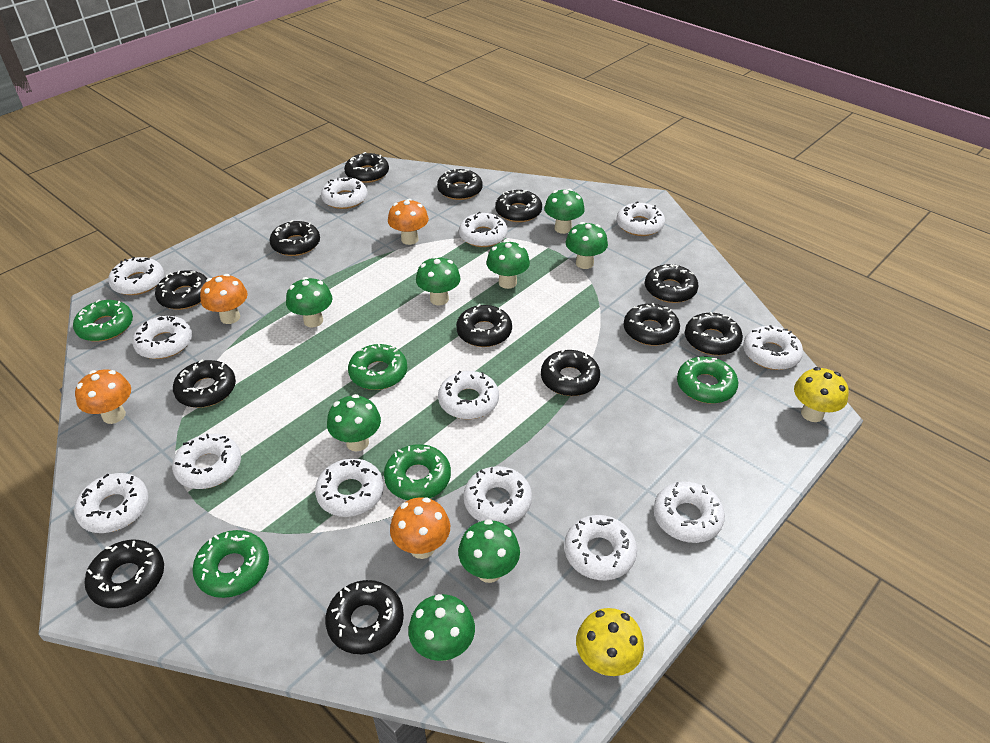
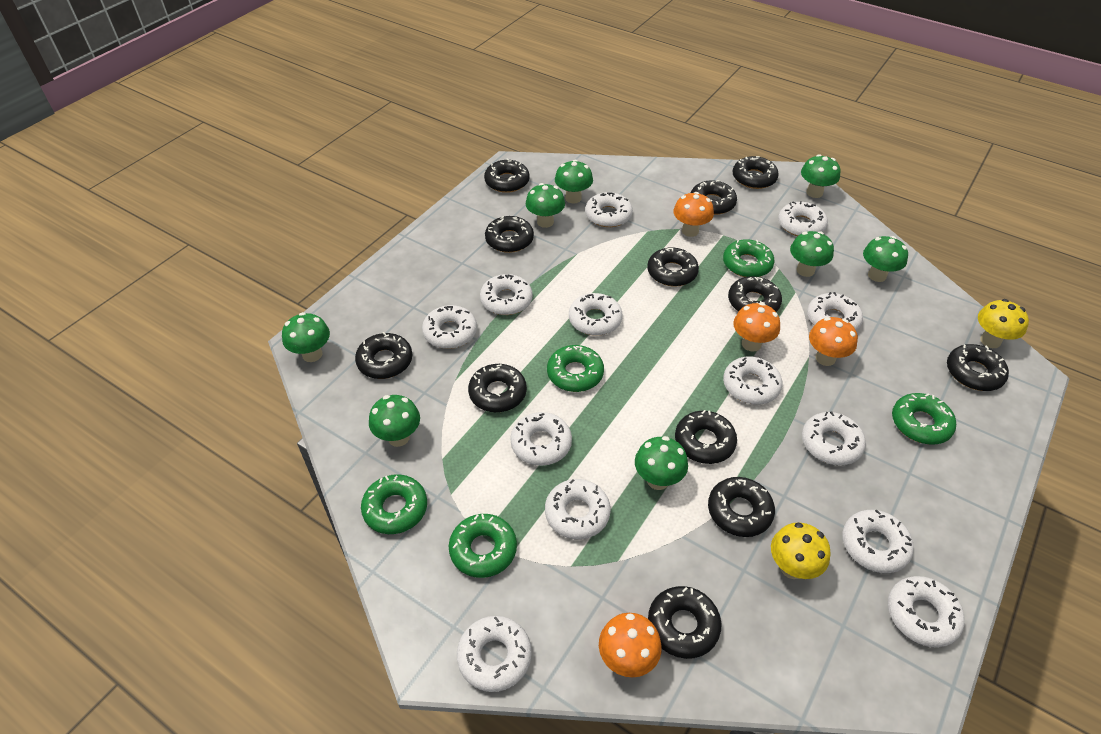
black donut: 13 -> 12

